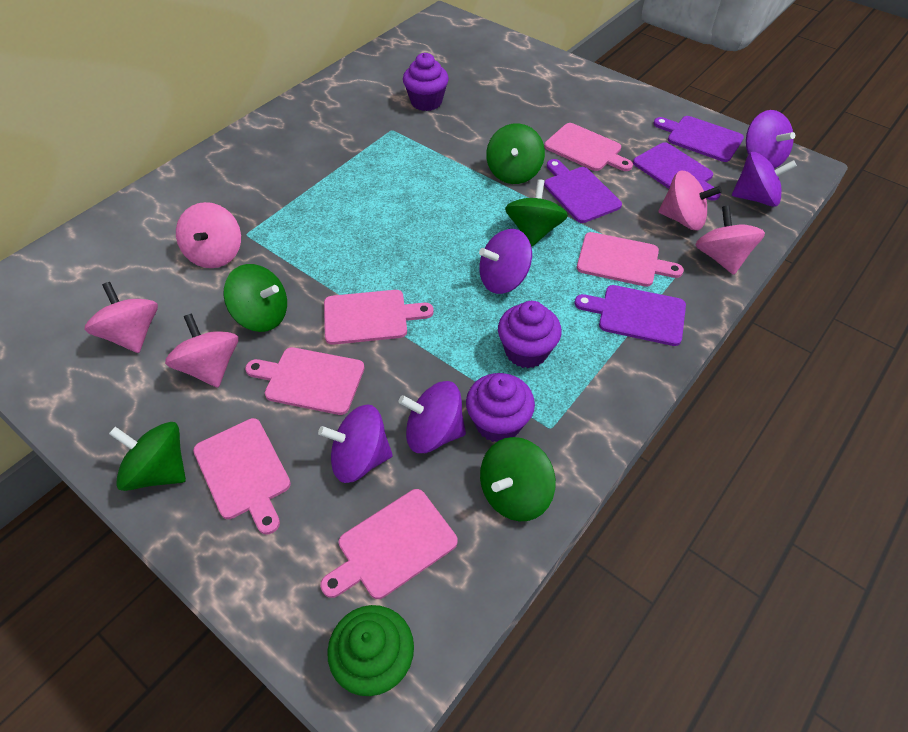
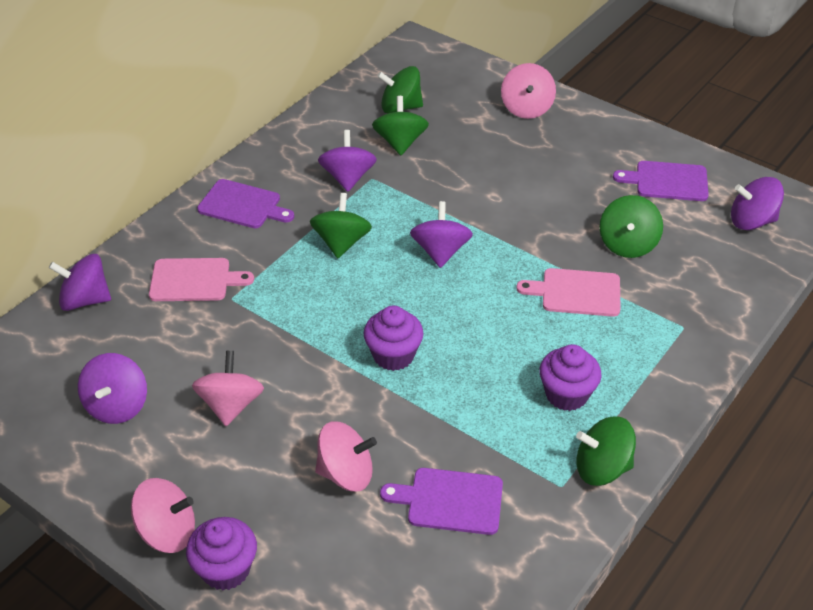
green cupcake: 1 -> 0
pink cutting board: 6 -> 2
pink spinning top: 5 -> 4
purple cutting board: 4 -> 3

